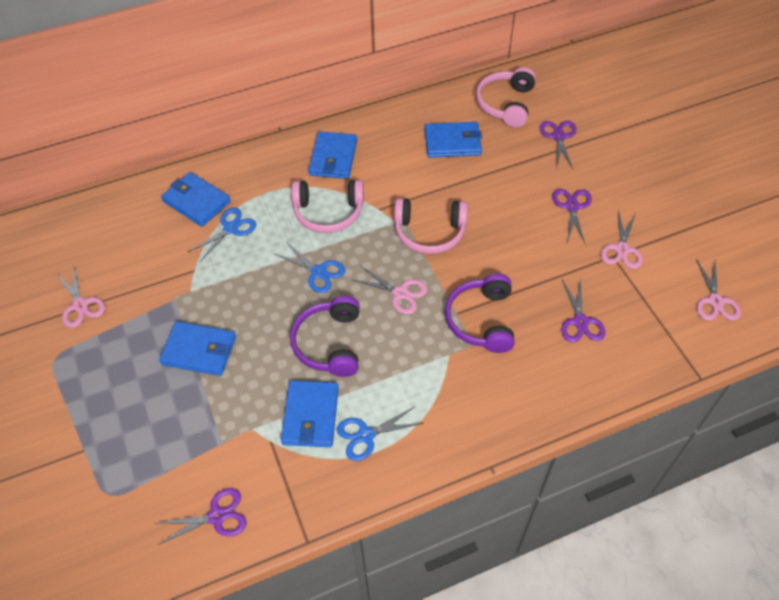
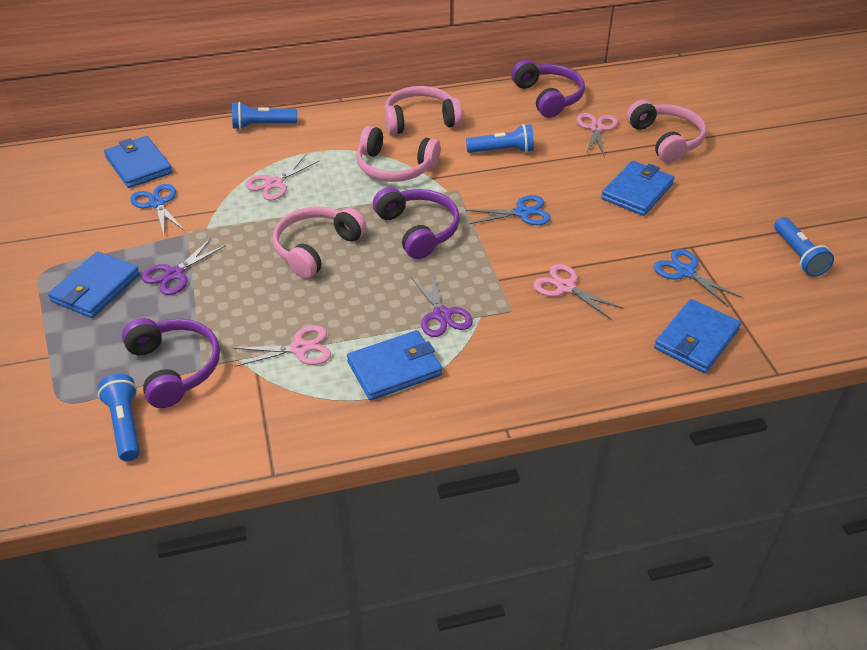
blue flashlight: 0 -> 4
pink headphones: 3 -> 4
purple headphones: 2 -> 3
purple scissors: 4 -> 2

